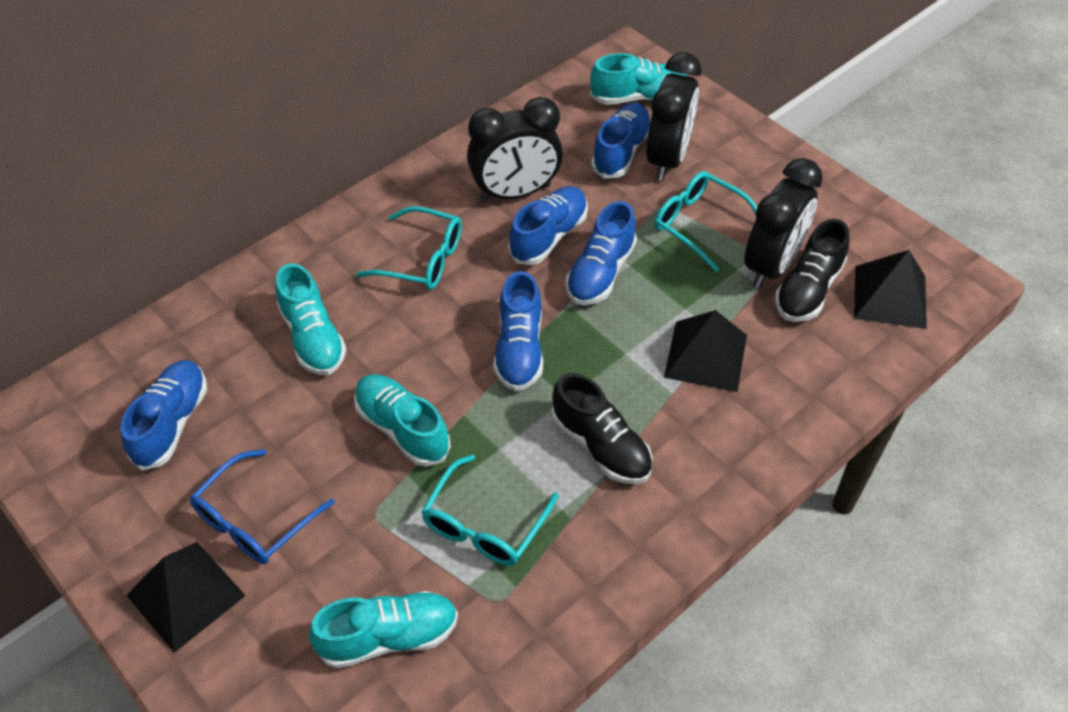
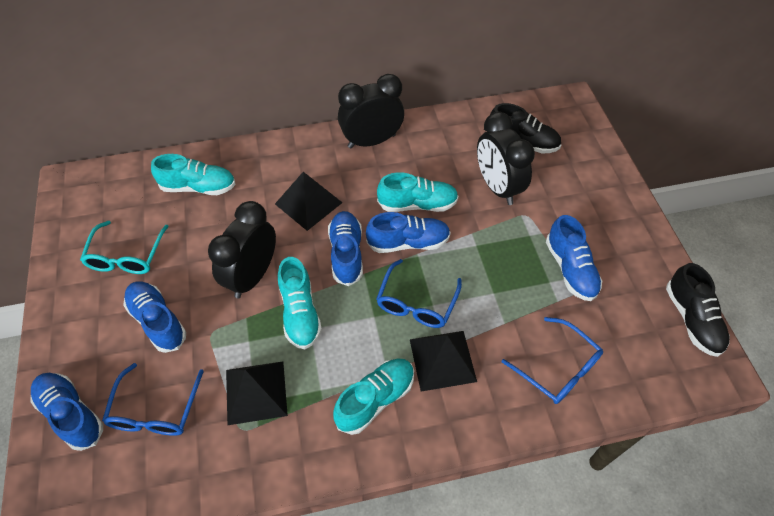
blue glasses: 1 -> 3
turquoise glasses: 3 -> 1

